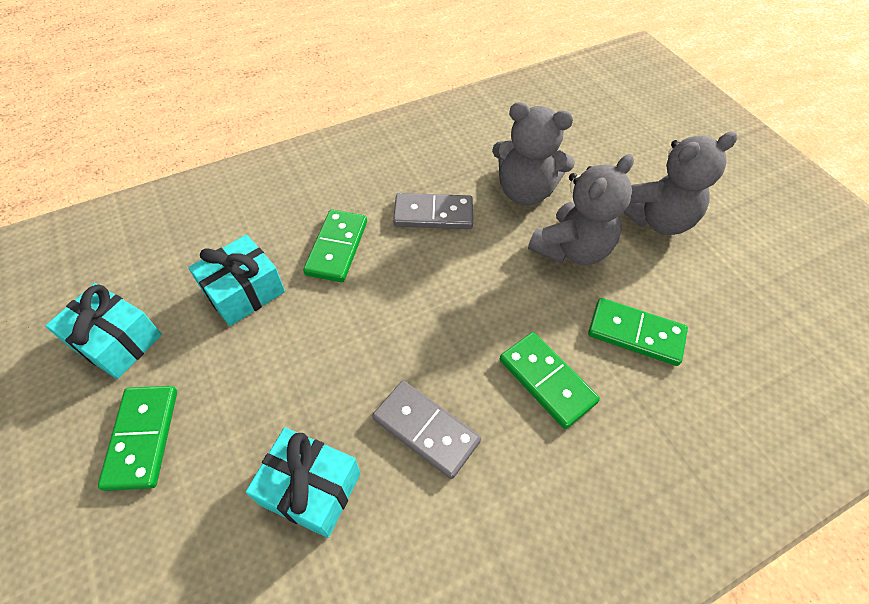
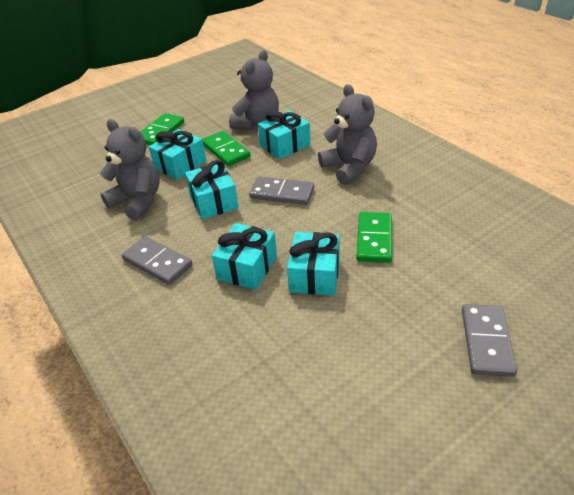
green domino: 4 -> 3
grey domino: 2 -> 3
turquoise gift: 3 -> 5

